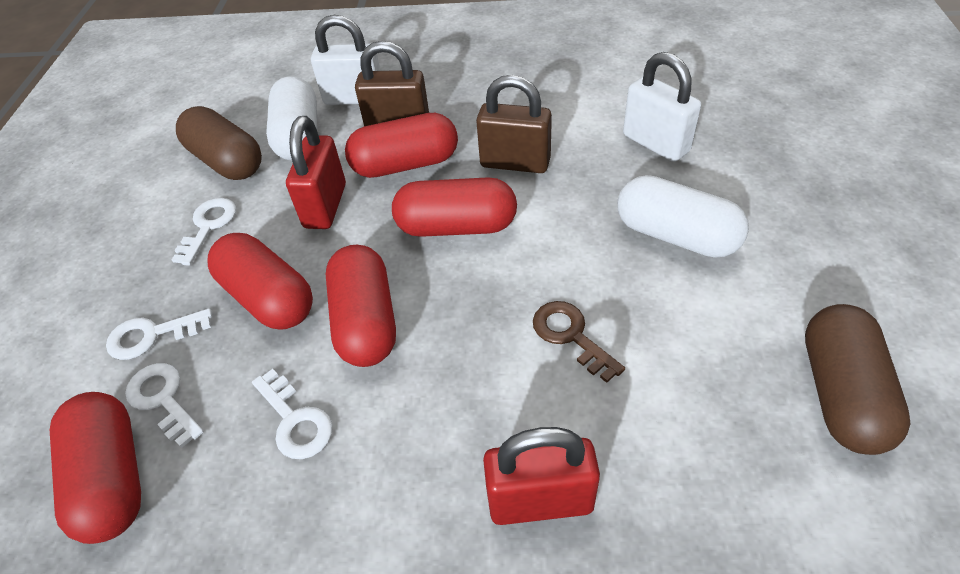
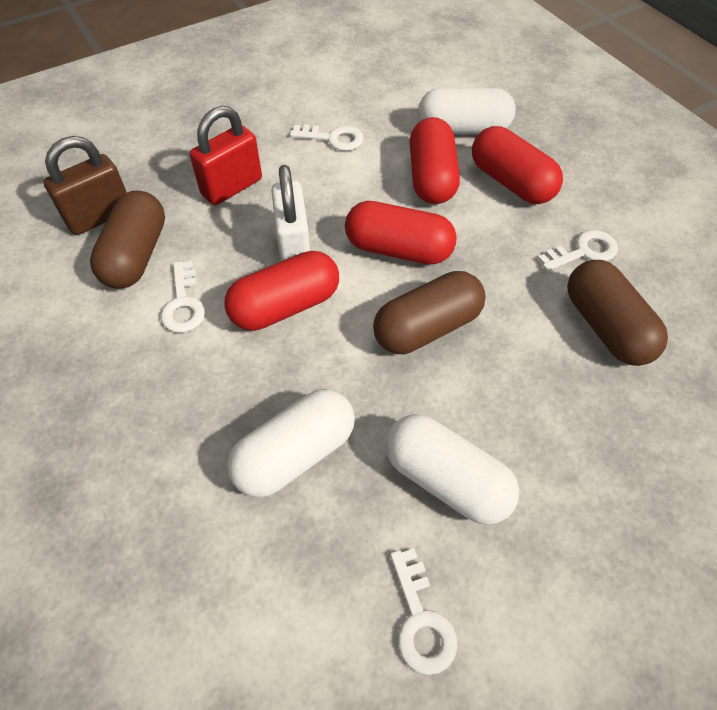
brown capsule: 2 -> 3
brown key: 1 -> 0
brown padlock: 2 -> 1
red capsule: 5 -> 4
red padlock: 2 -> 1
white capsule: 2 -> 3
white padlock: 2 -> 1

